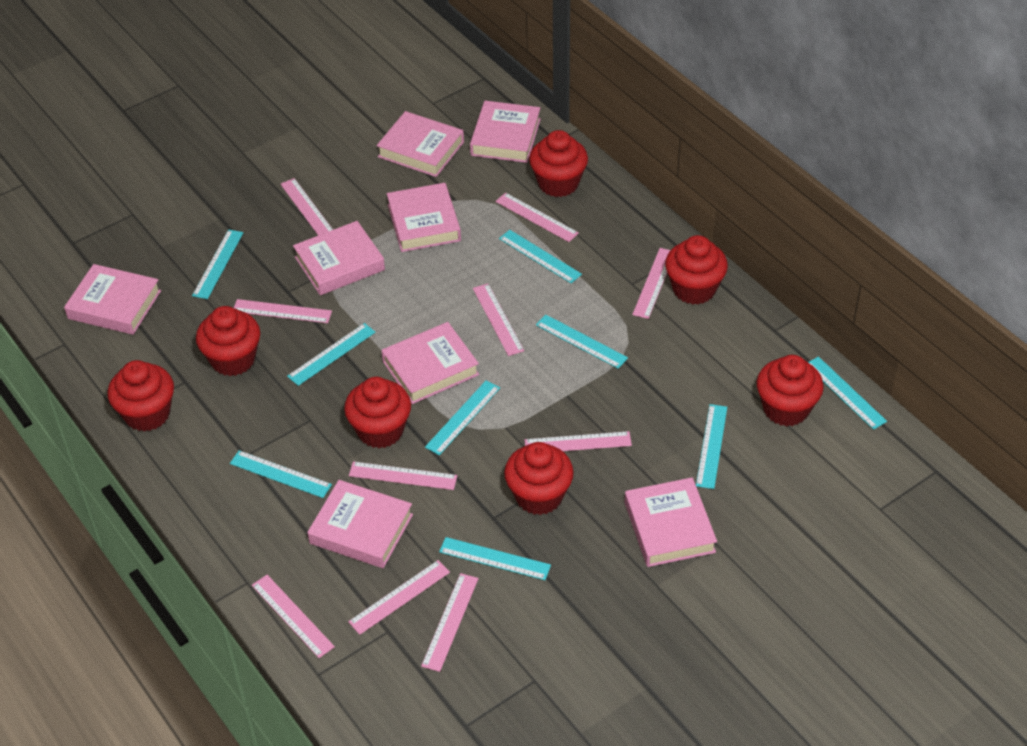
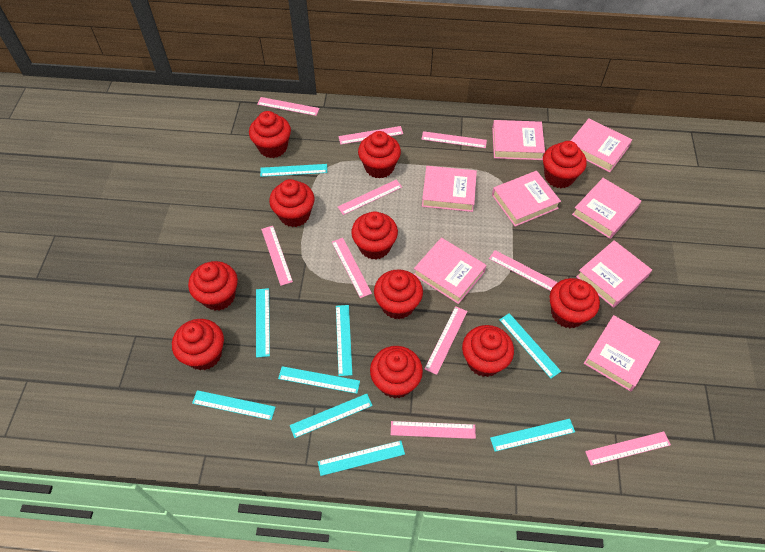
red cupcake: 7 -> 11

